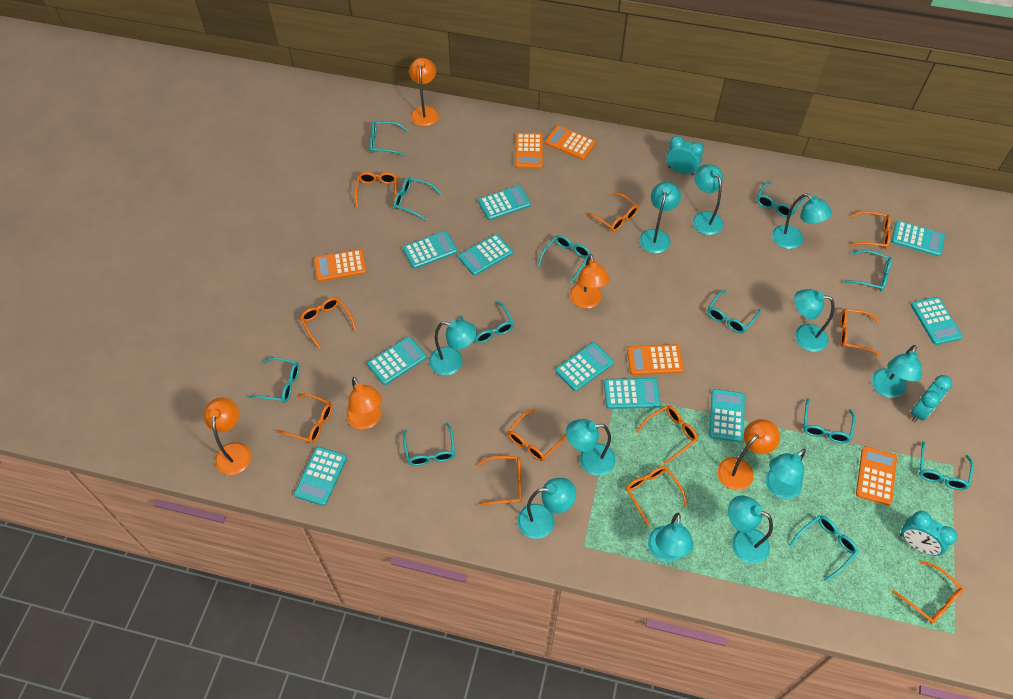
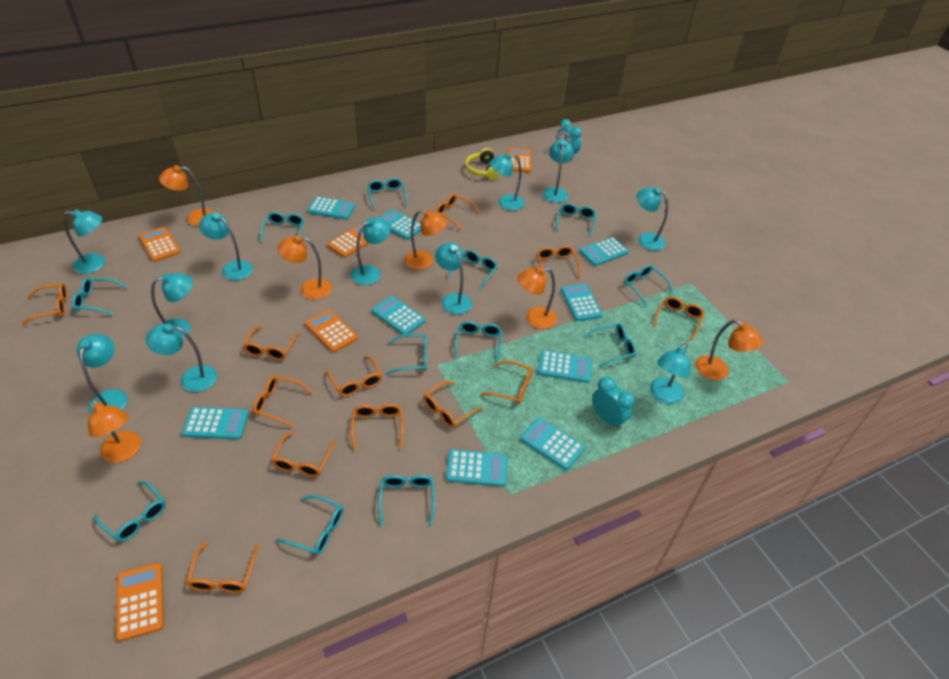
orange glasses: 11 -> 12
orange lamp: 5 -> 6
turquoise calculator: 10 -> 9
turquoise clock: 3 -> 2
yellow headphones: 0 -> 1

